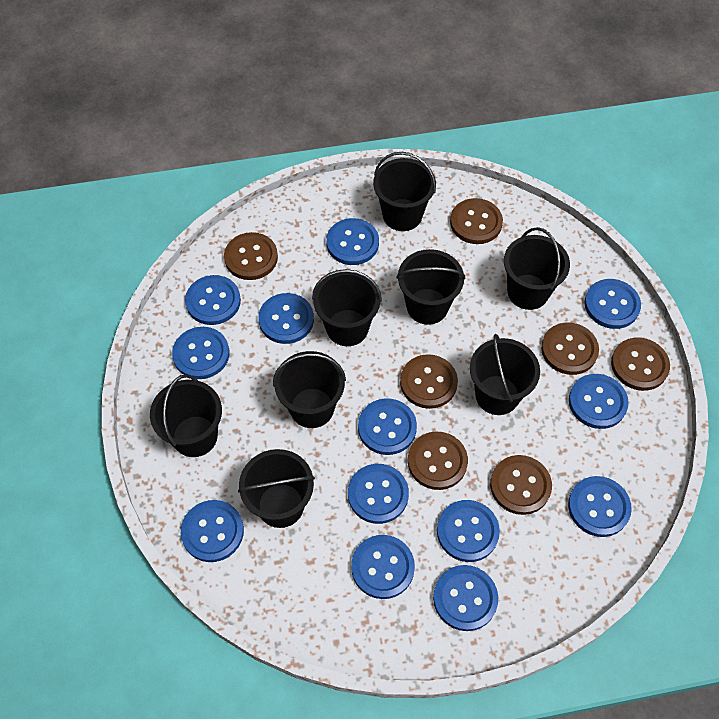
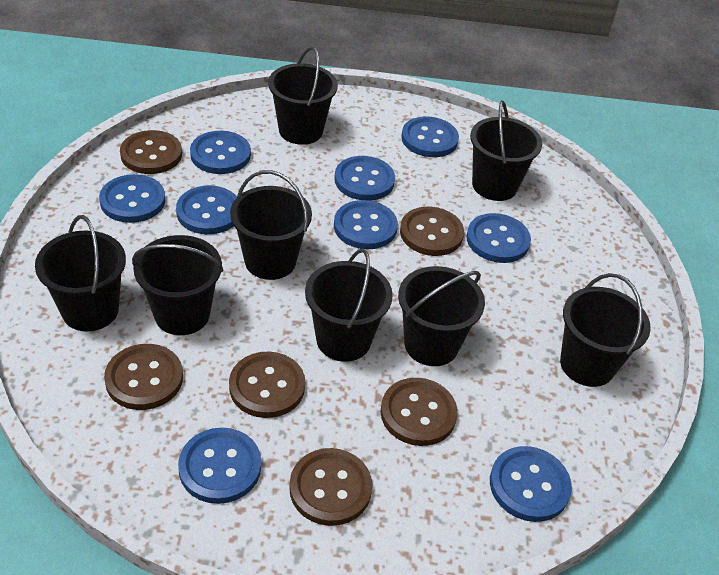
blue button: 13 -> 9
brown button: 7 -> 6

